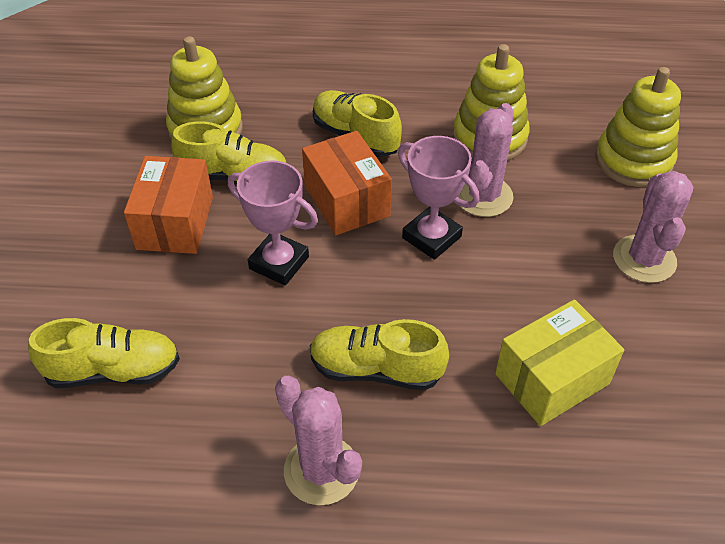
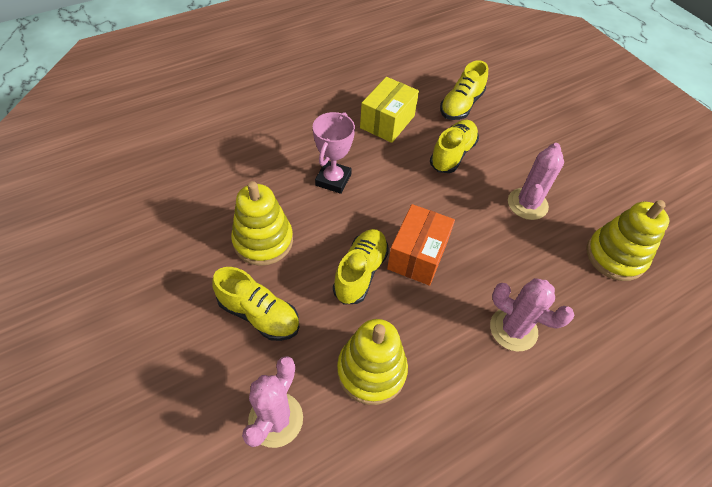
orange box: 2 -> 1
pink trophy: 2 -> 1

